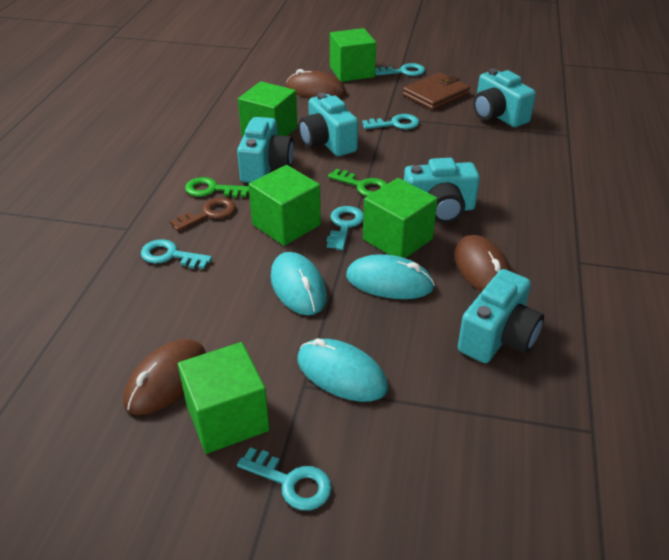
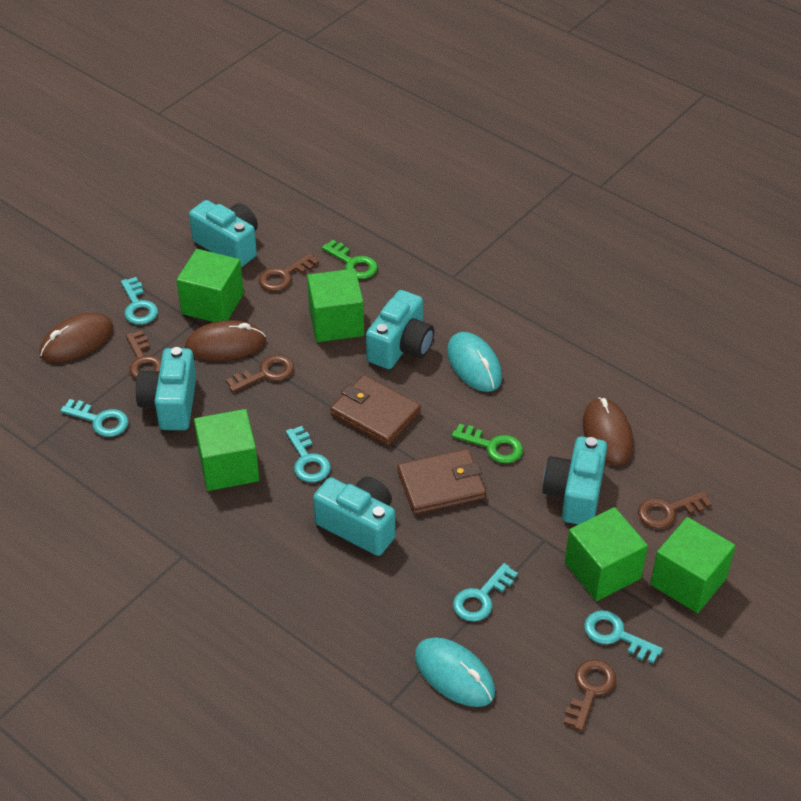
brown key: 1 -> 5
brown wallet: 1 -> 2
turquoise mouse: 3 -> 2

